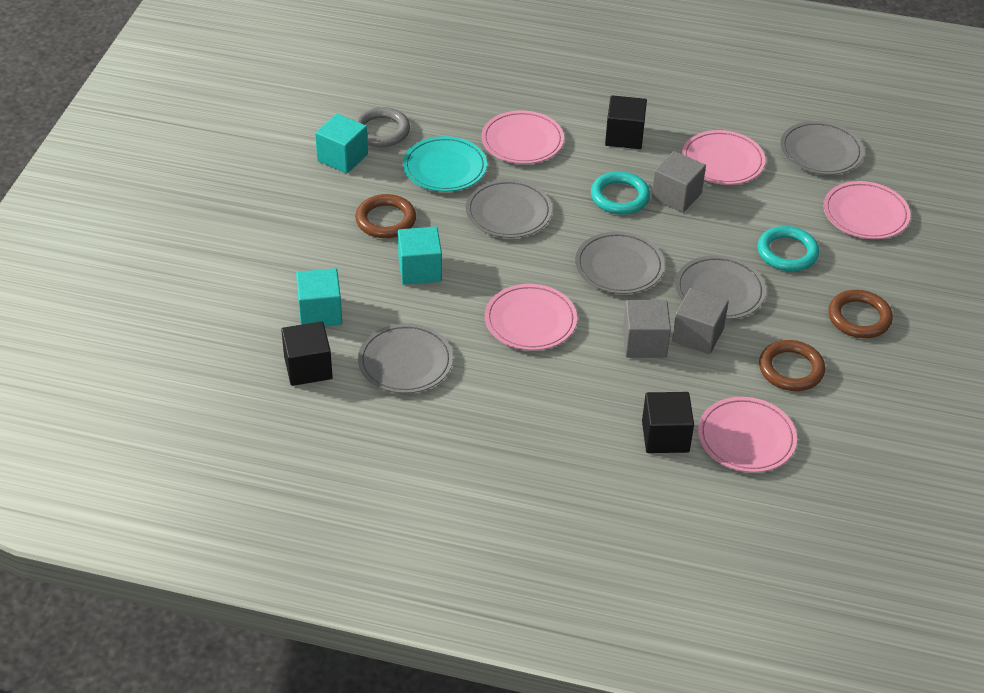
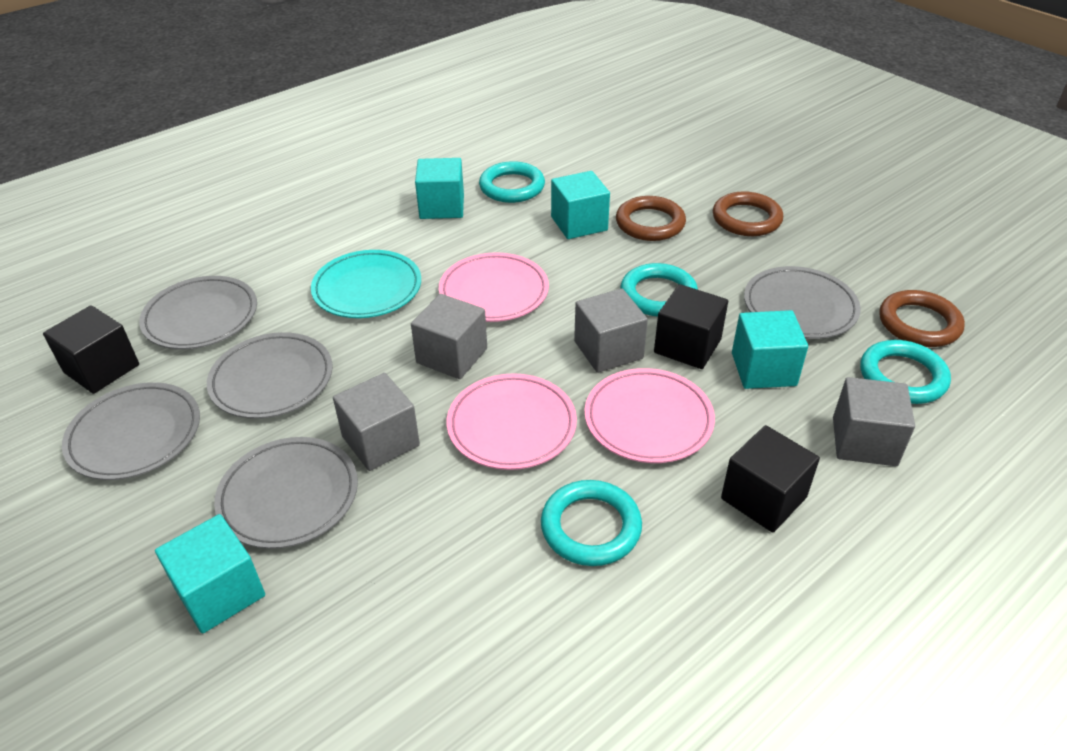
grey cube: 3 -> 4
grey ring: 1 -> 0
pink plate: 5 -> 3
turquoise cube: 3 -> 4
turquoise ring: 2 -> 4

